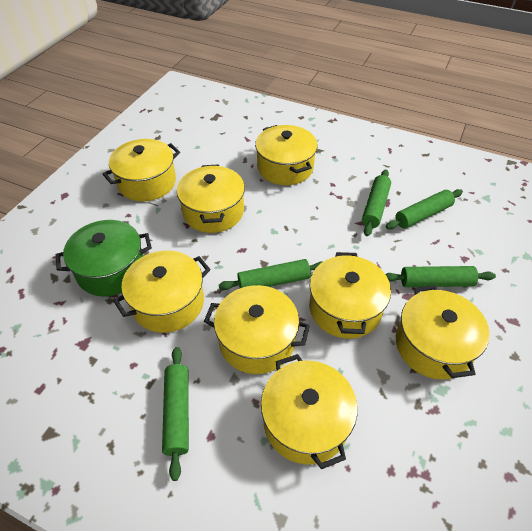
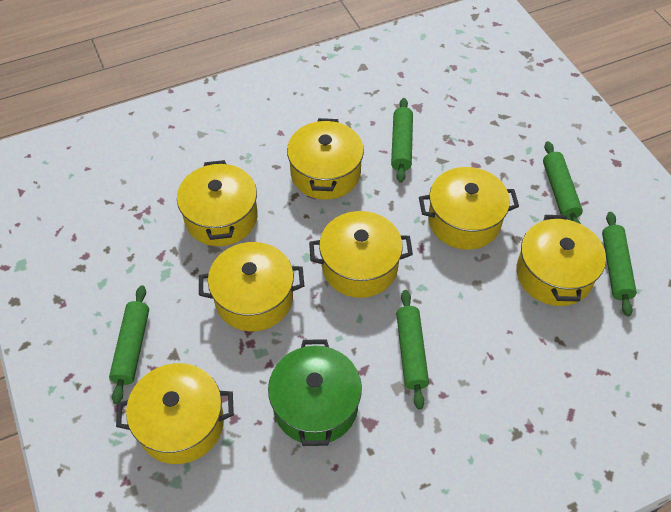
yellow pot: 8 -> 7

